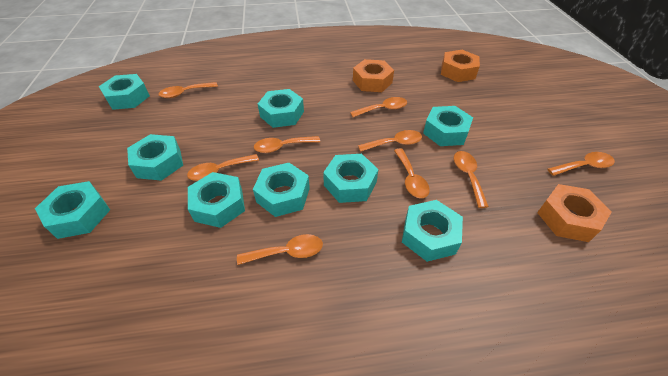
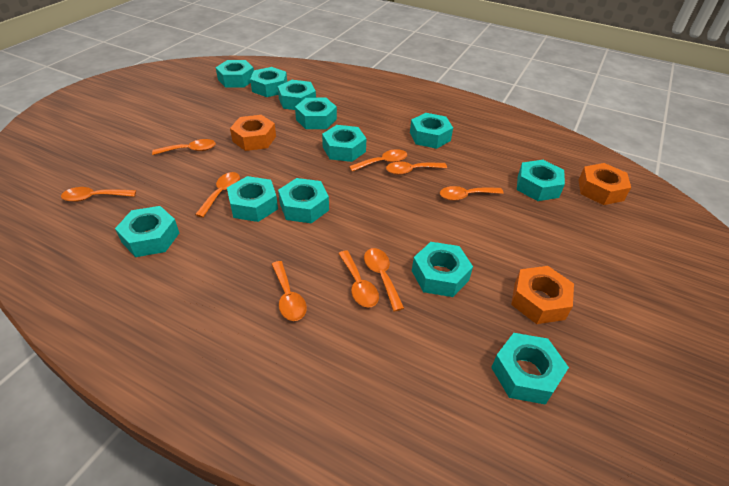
turquoise nut: 9 -> 12

